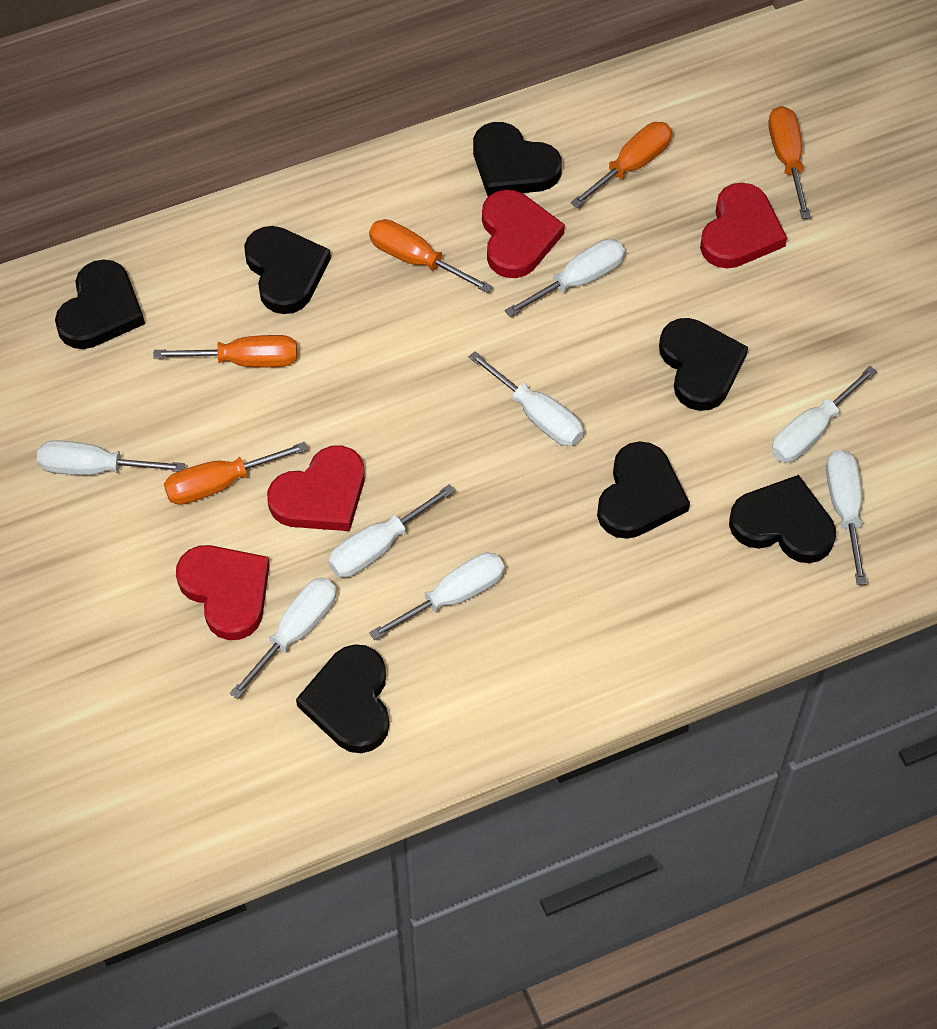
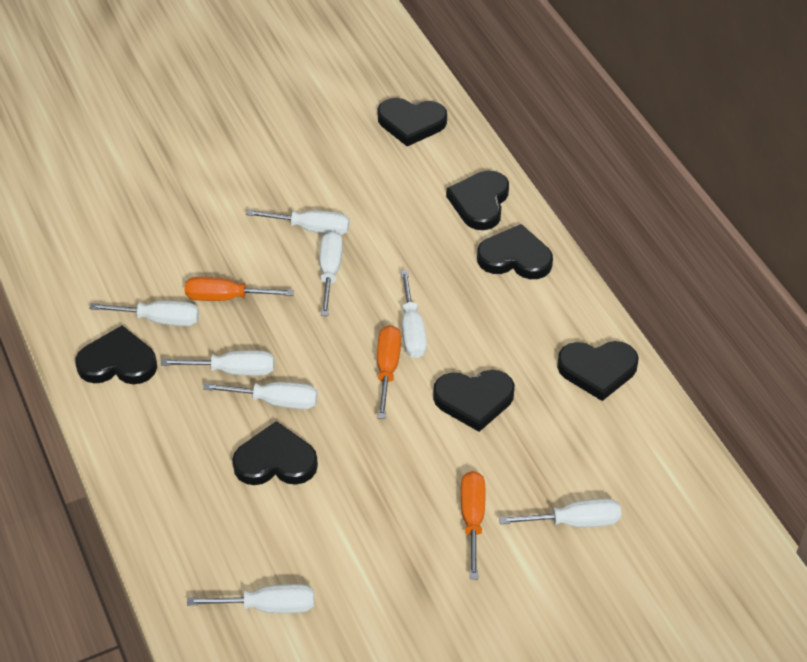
orange screwdriver: 5 -> 3
red heart: 4 -> 0

